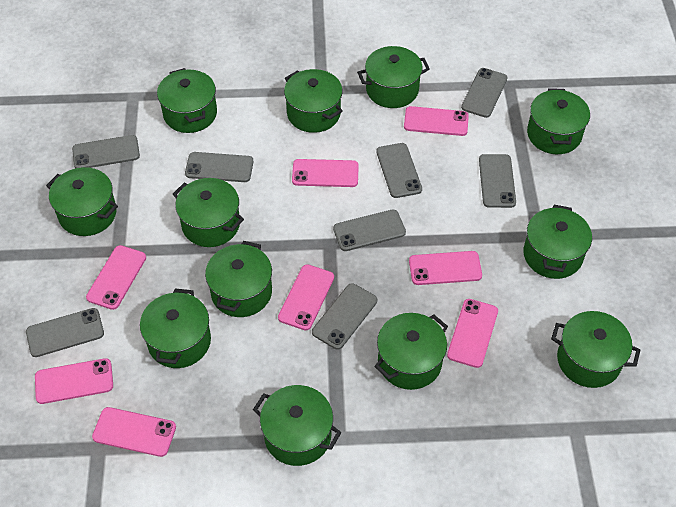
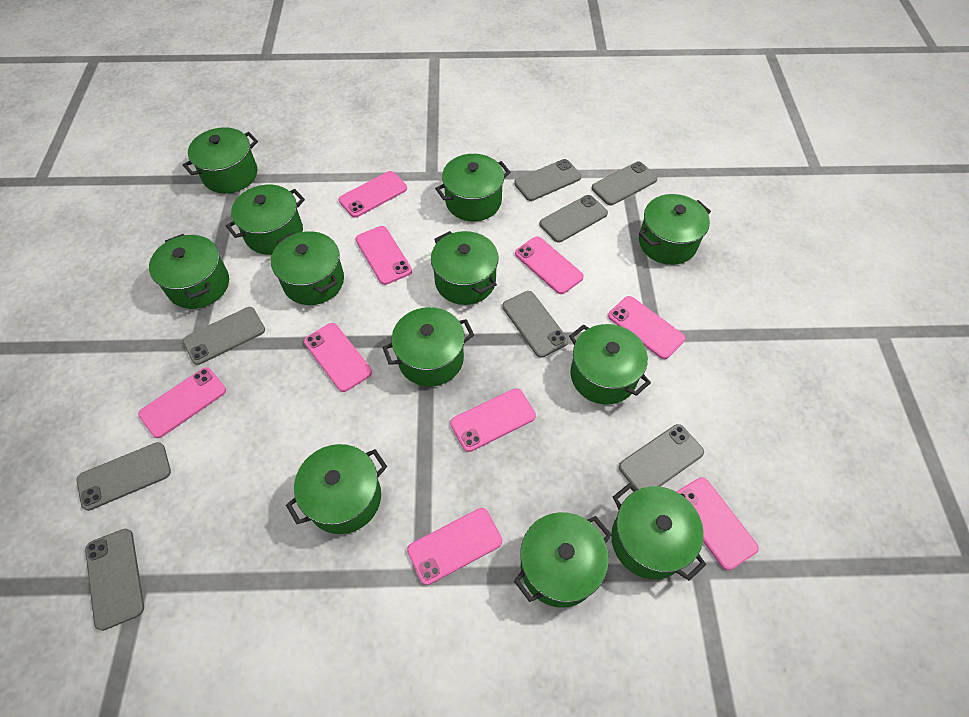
pink phone: 8 -> 9

